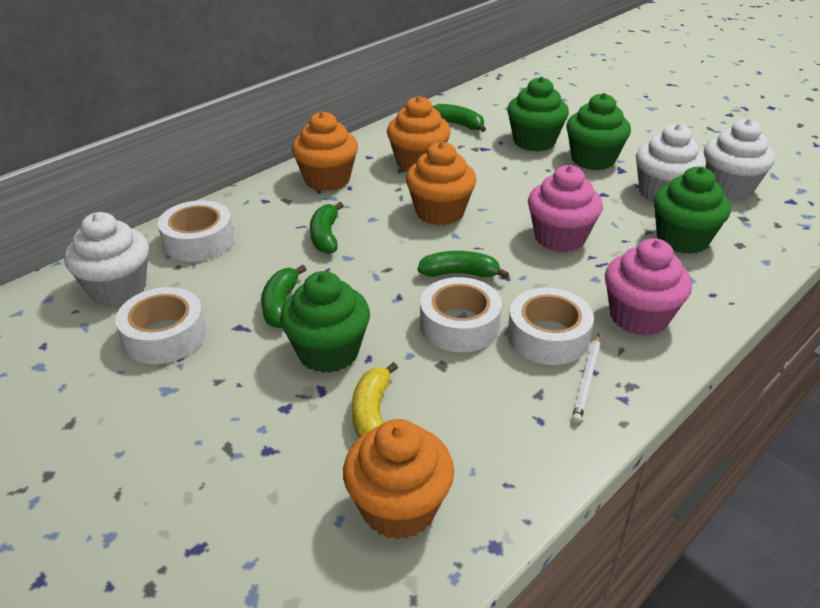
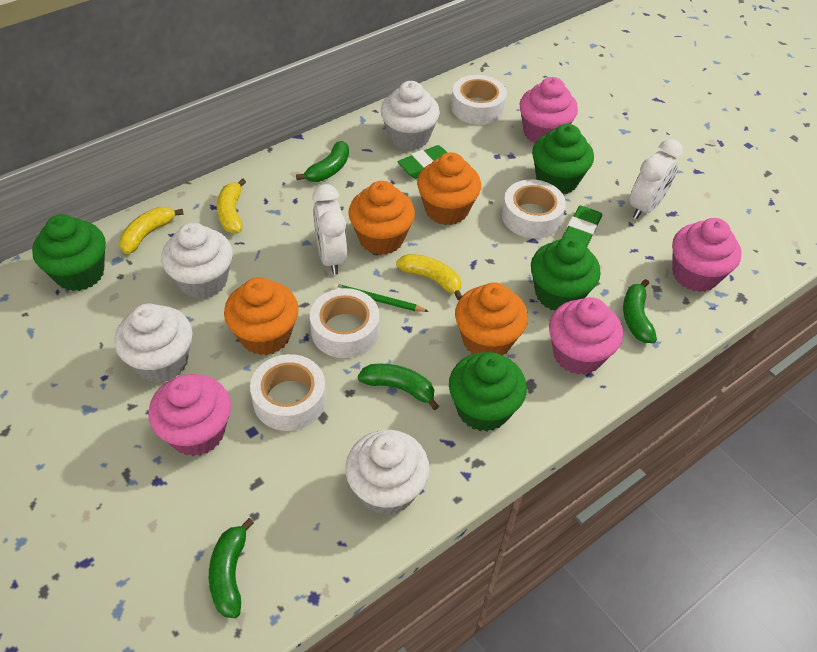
green eraser: 0 -> 2
green pencil: 0 -> 1
pink cupcake: 2 -> 4
white clock: 0 -> 2
white cupcake: 3 -> 4
white pencil: 1 -> 0
yellow banana: 1 -> 3

